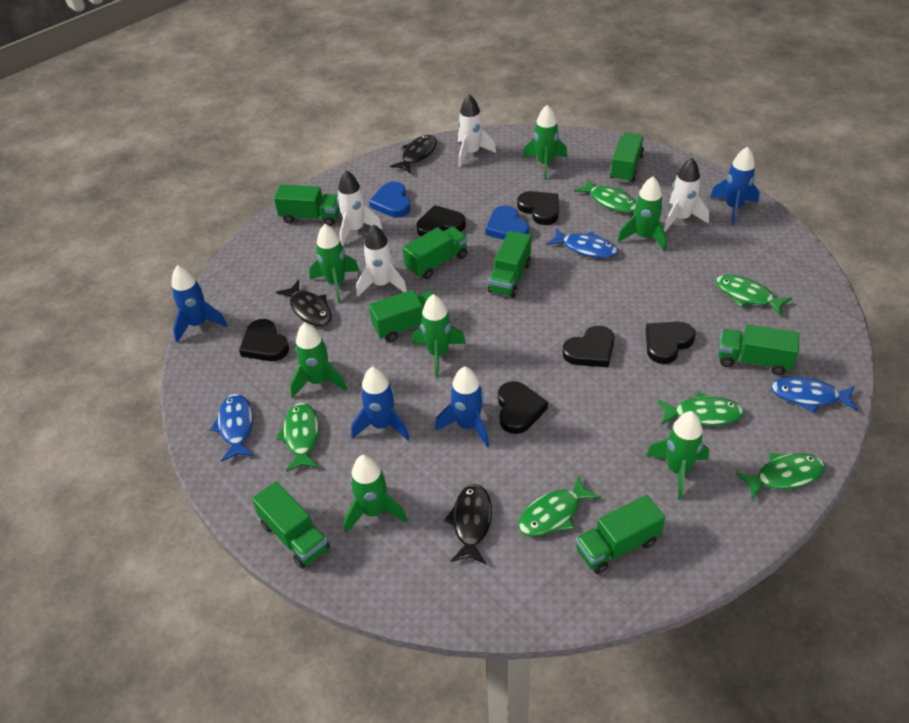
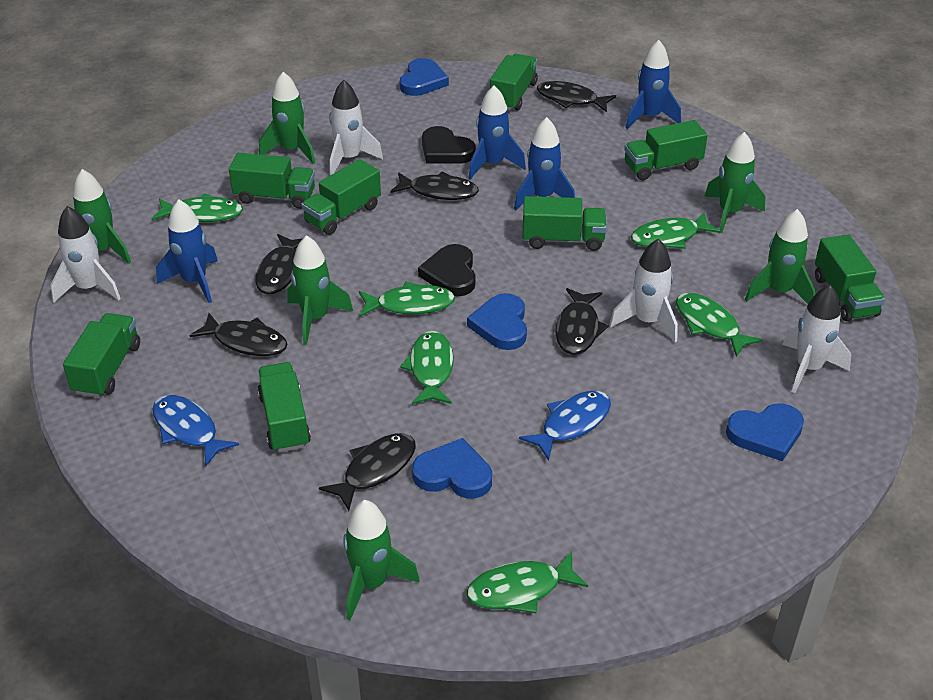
black fish: 3 -> 6
black heart: 6 -> 2
blue fish: 3 -> 2
blue heart: 2 -> 4
green rocket: 7 -> 6

